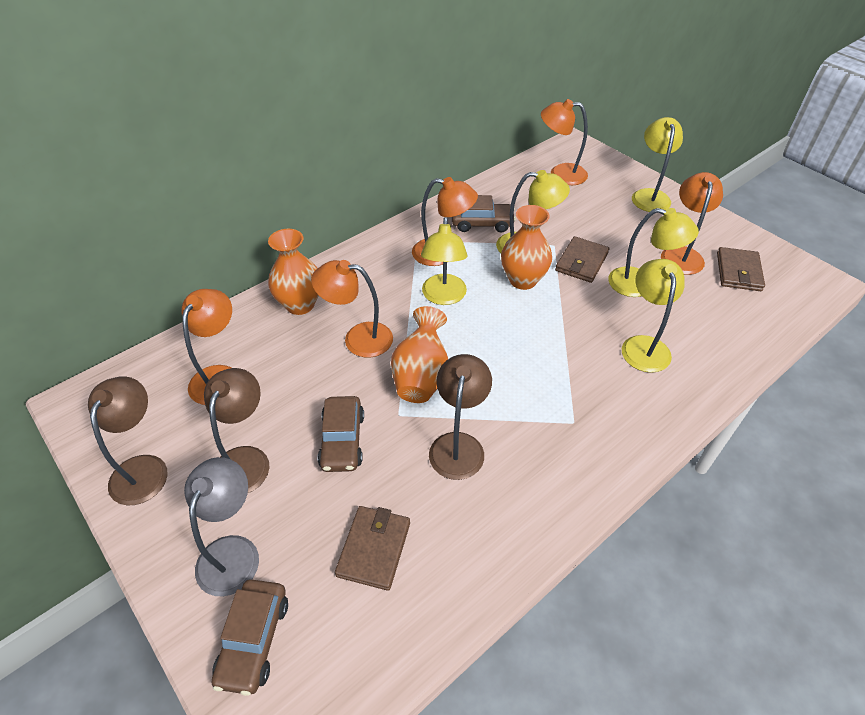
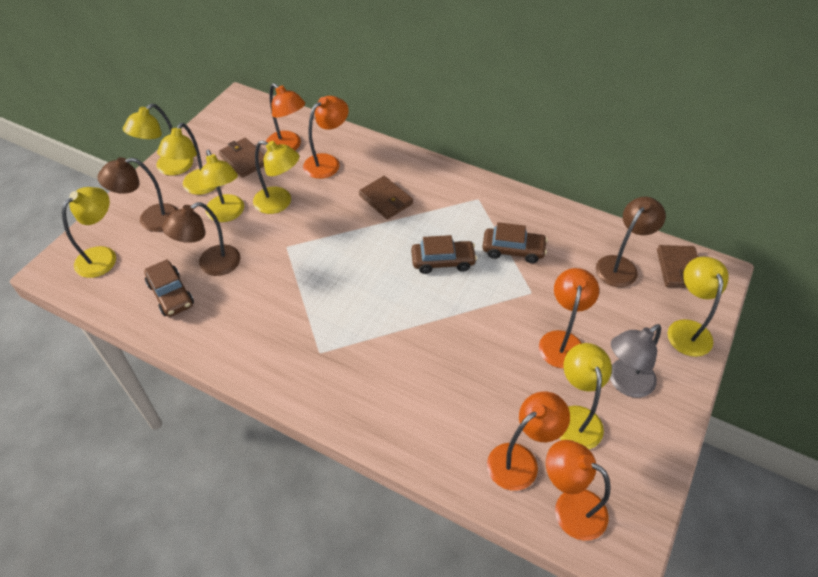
orange vase: 3 -> 0
yellow lamp: 5 -> 7

